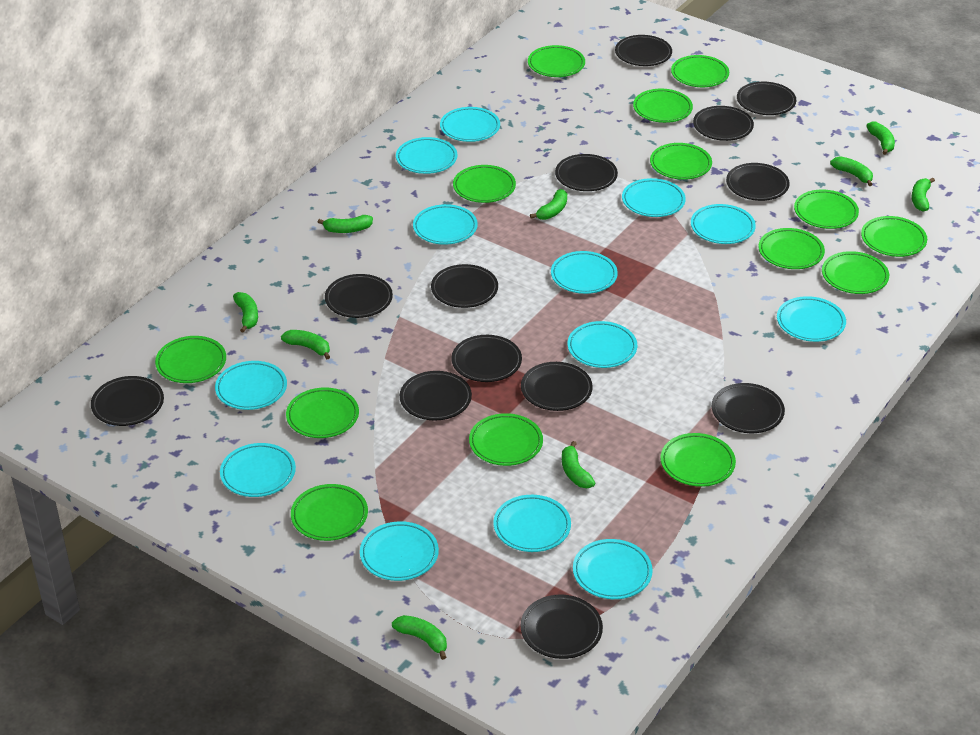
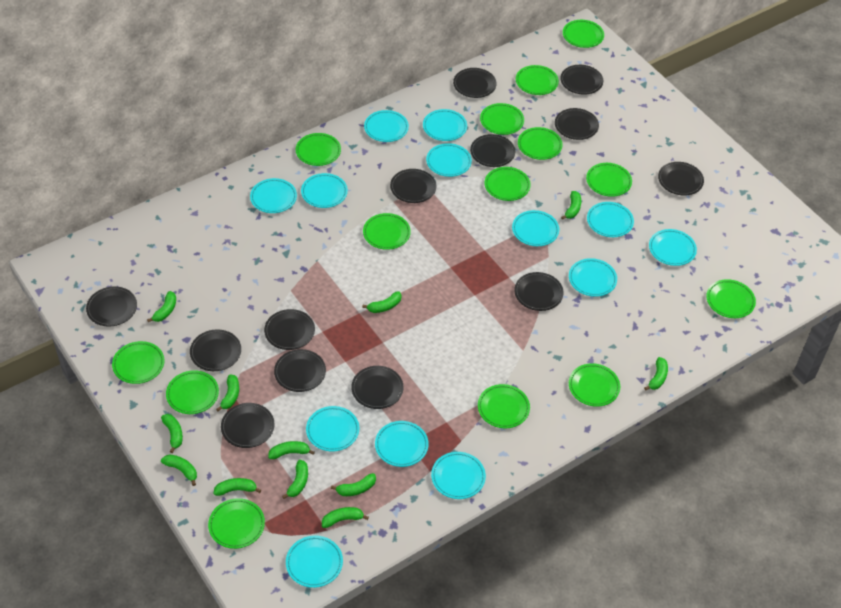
green banana: 9 -> 12

